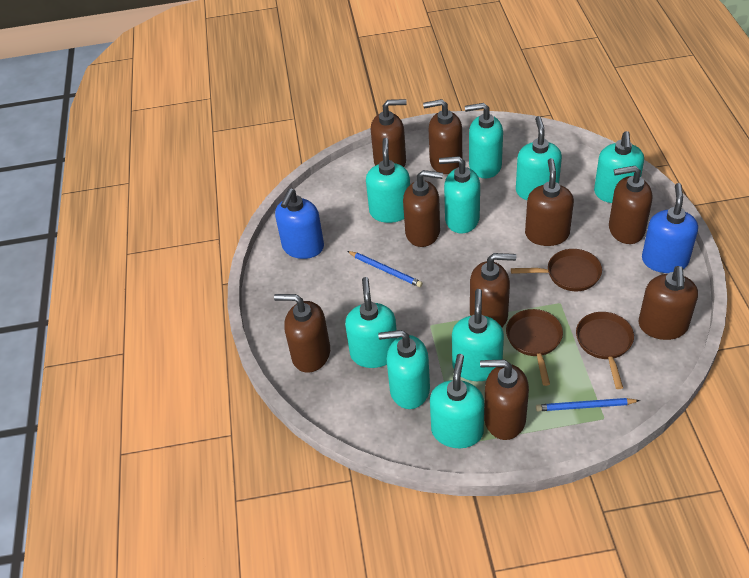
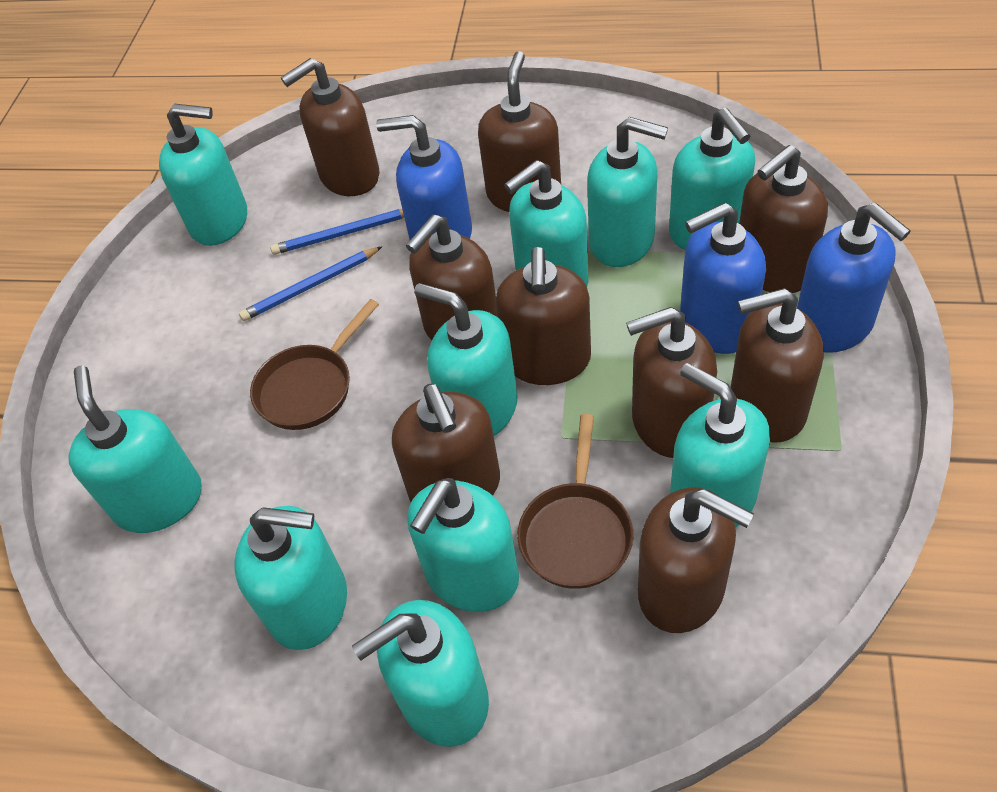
blue soap dispenser: 2 -> 3
brown pan: 3 -> 2
turquoise soap dispenser: 9 -> 10

